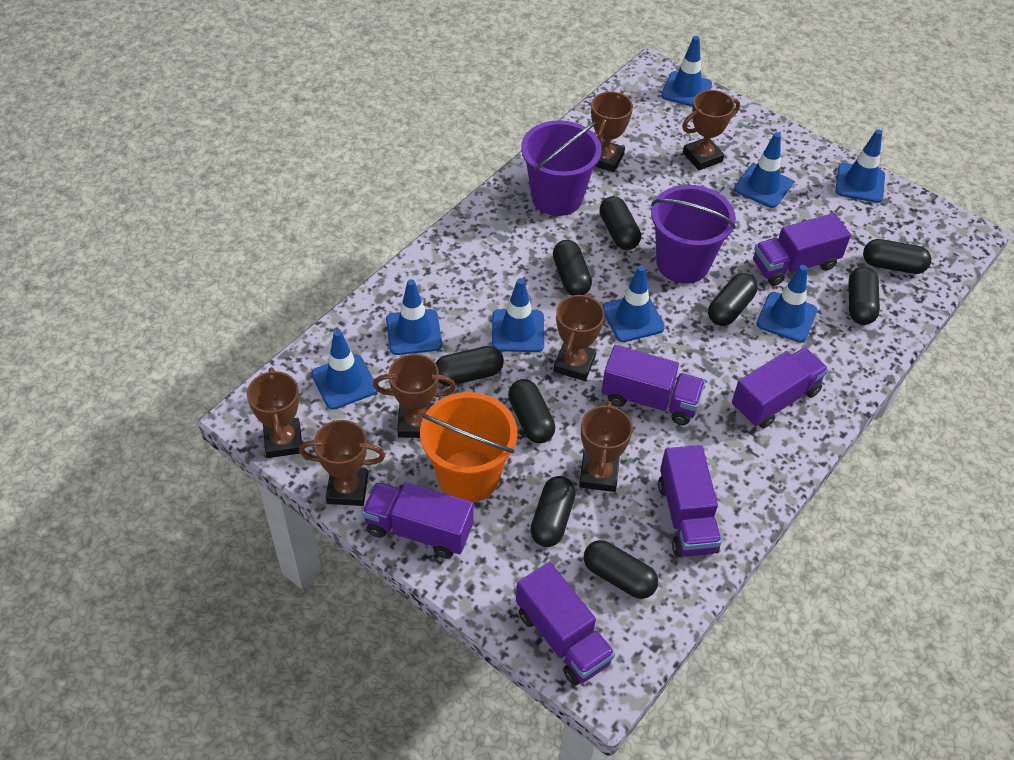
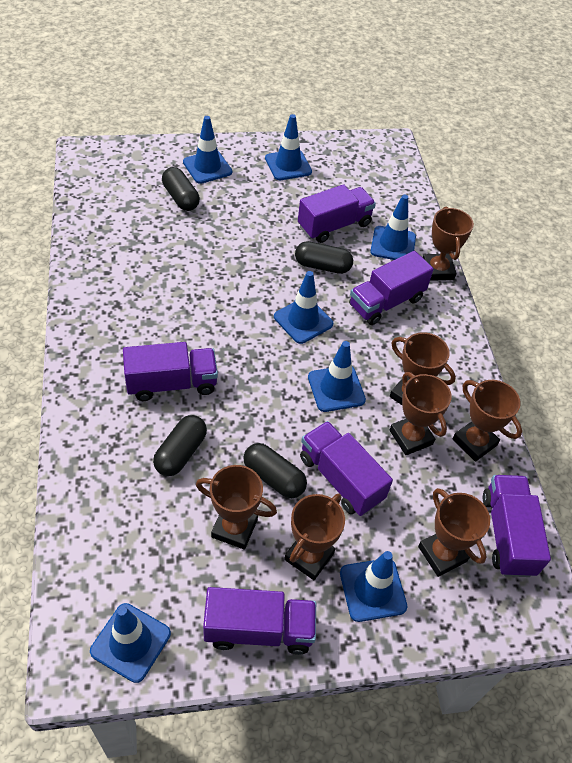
black capsule: 9 -> 4
blue traffic cone: 8 -> 7
orange bucket: 1 -> 0
purple bucket: 2 -> 0

